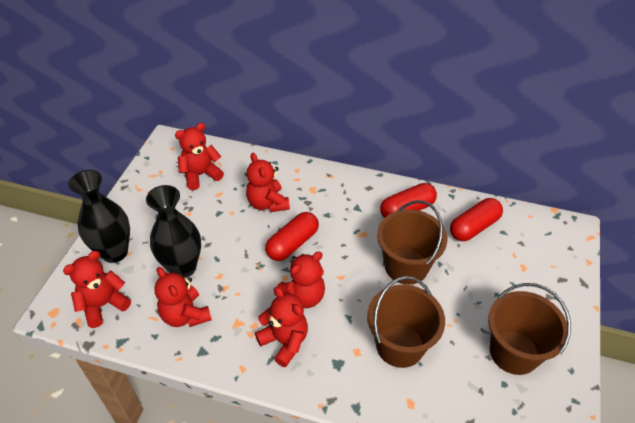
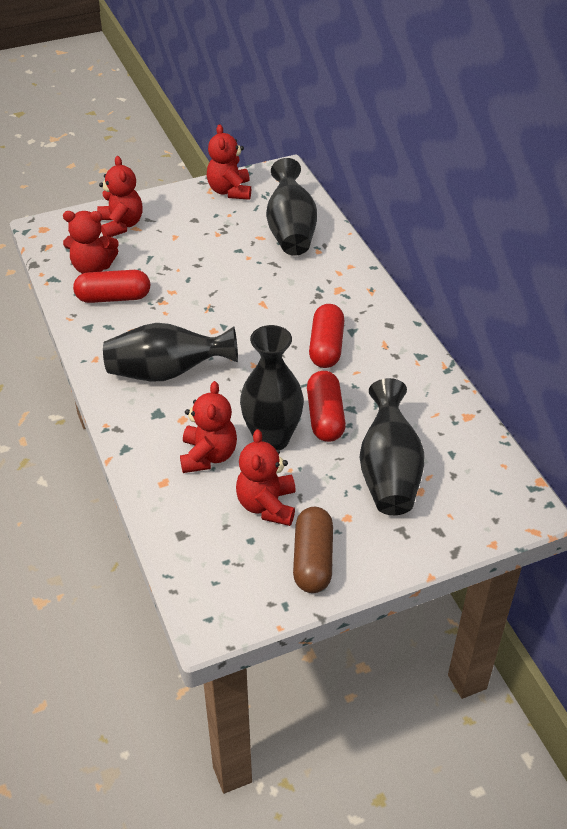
black vase: 2 -> 4
brown bucket: 3 -> 0
brown capsule: 0 -> 1
red teddy bear: 6 -> 5

